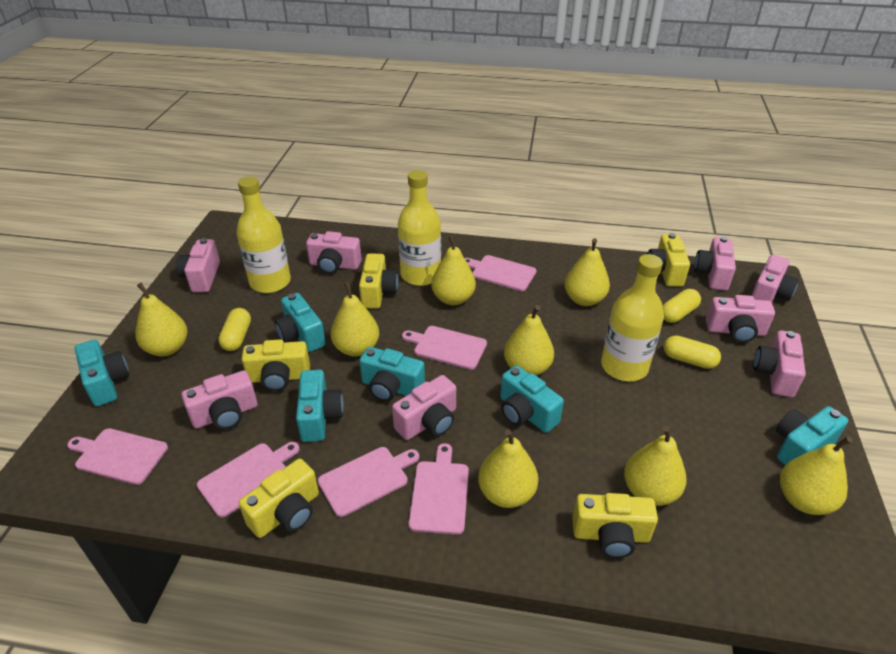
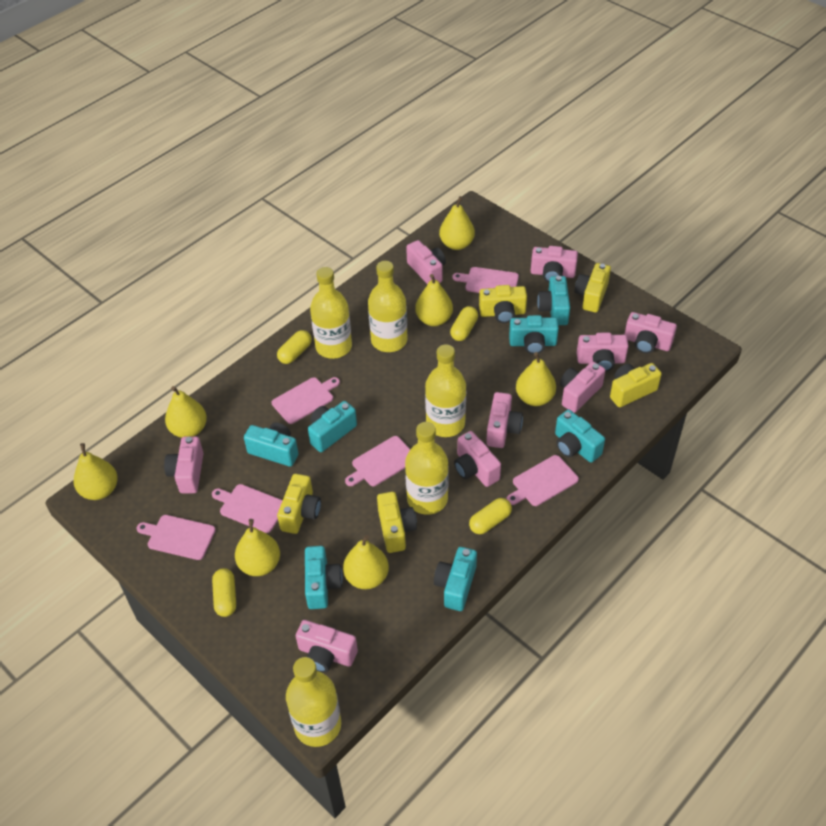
pink camera: 8 -> 9
turquoise camera: 6 -> 7
yellow bottle: 3 -> 5
yellow capsule: 3 -> 4
yellow pear: 8 -> 7

